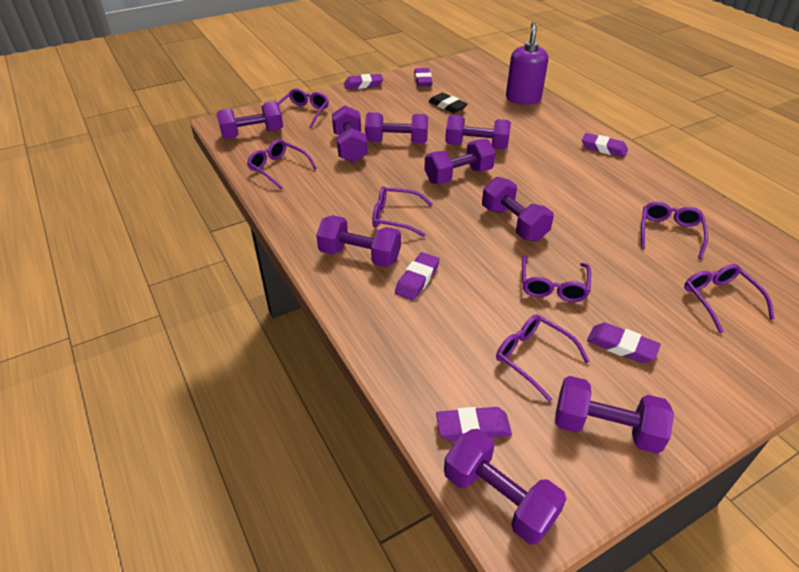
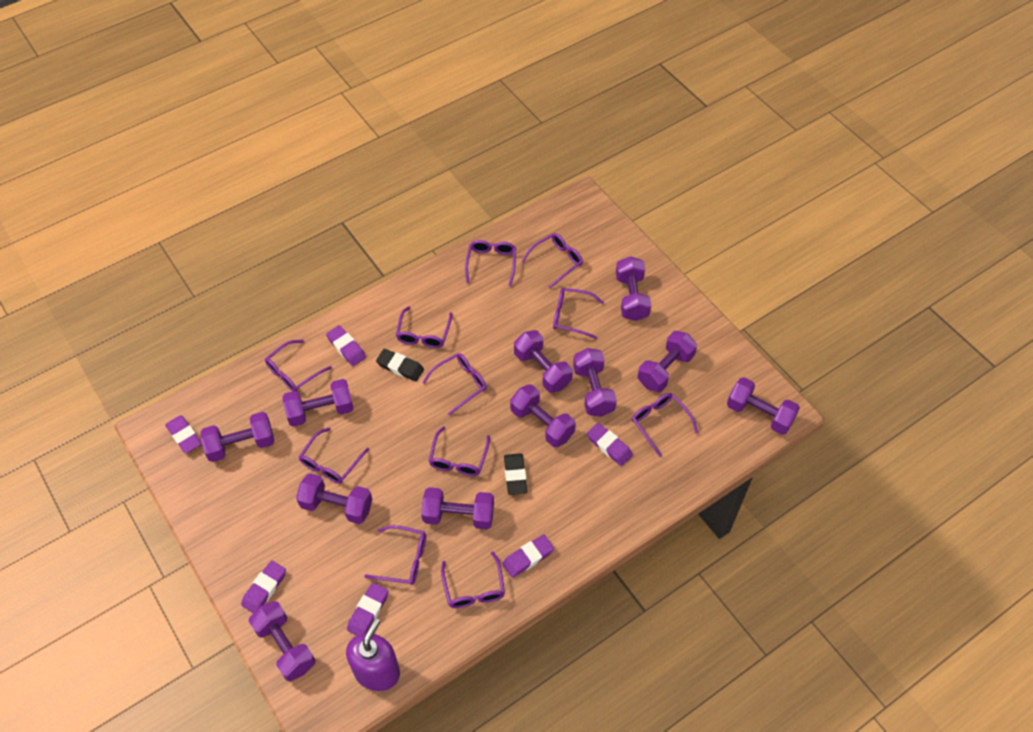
black eraser: 1 -> 2
purple dumbbell: 9 -> 11
purple glasses: 7 -> 11

